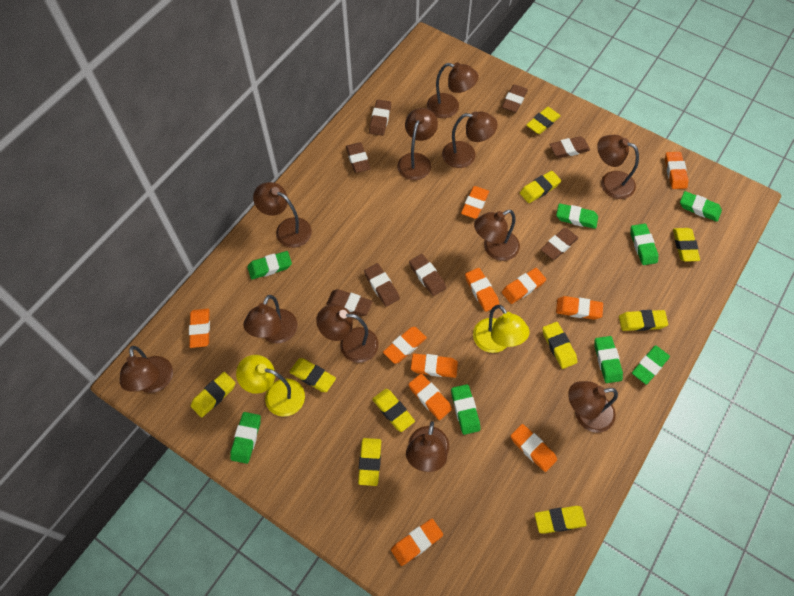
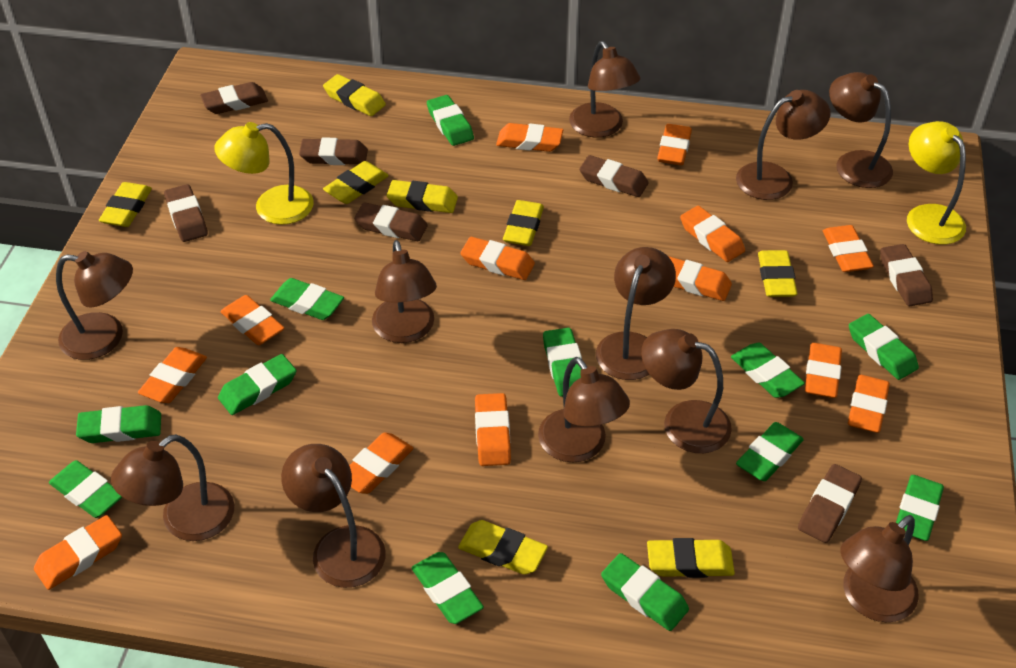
brown eraser: 8 -> 7
green eraser: 8 -> 12
orange eraser: 11 -> 13
yellow eraser: 10 -> 8

